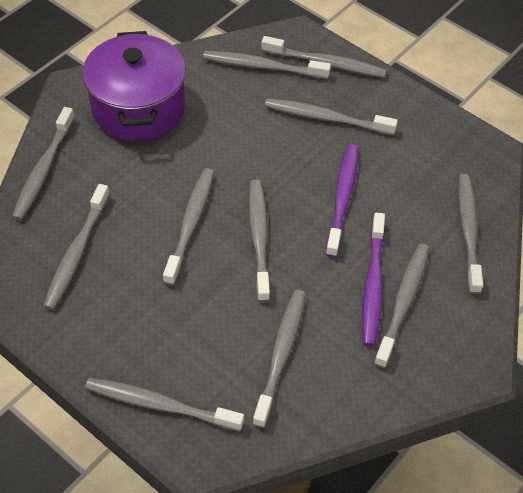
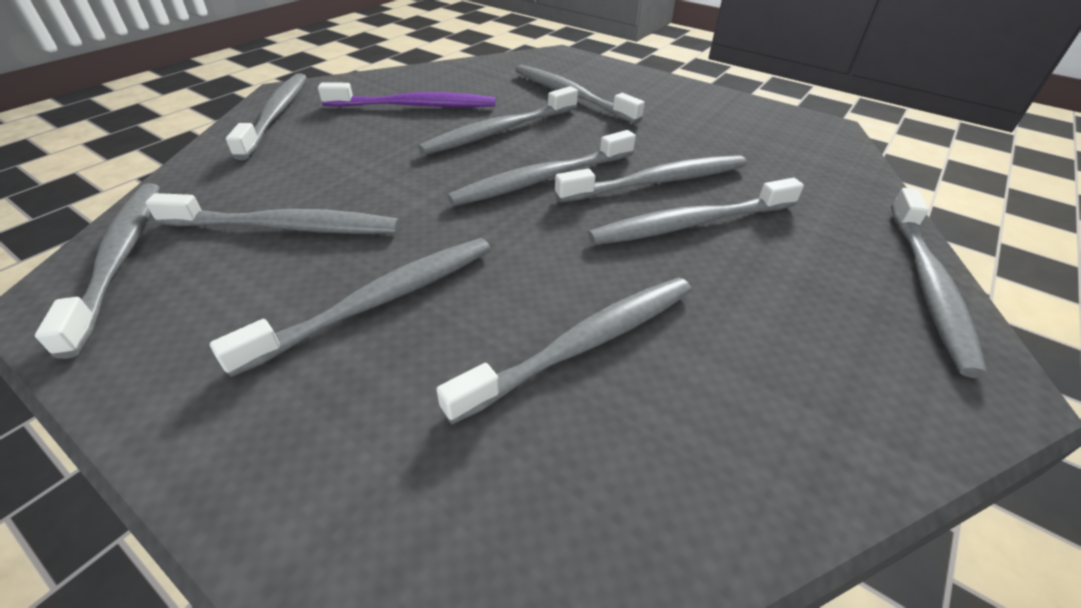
purple pot: 1 -> 0
purple toothbrush: 2 -> 1

